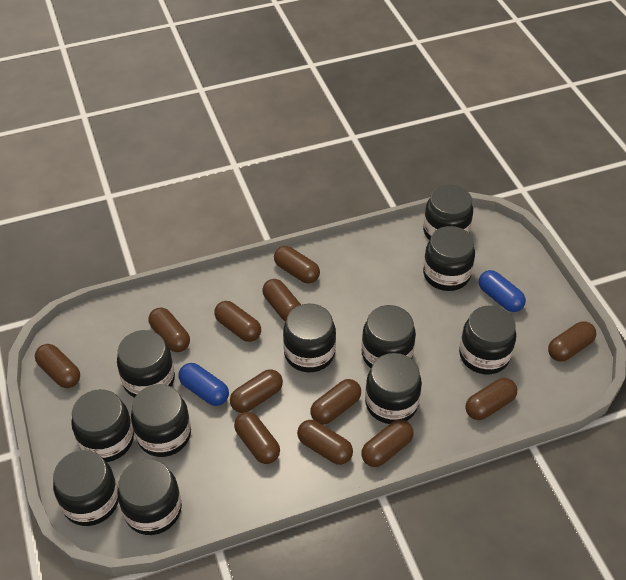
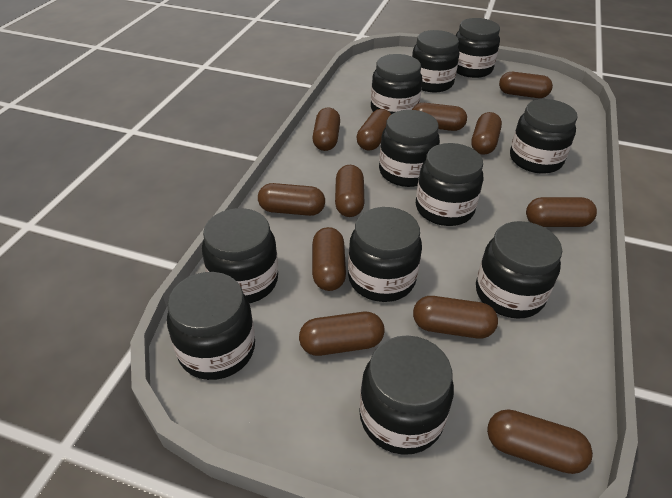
blue capsule: 2 -> 0

